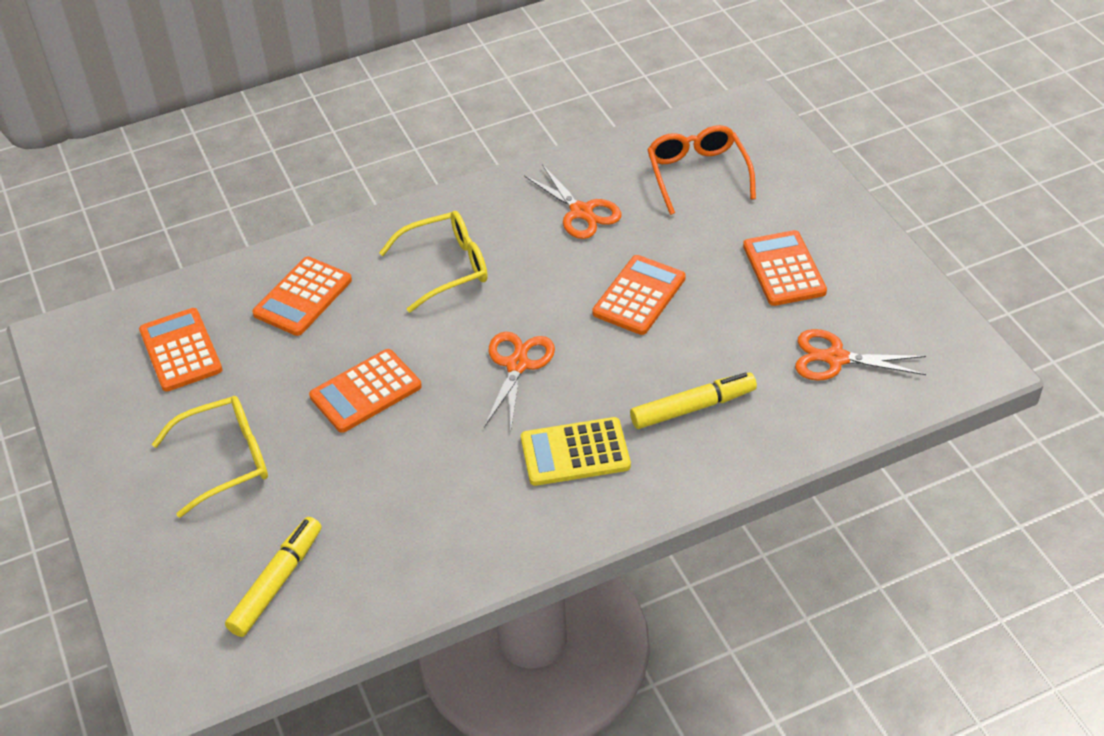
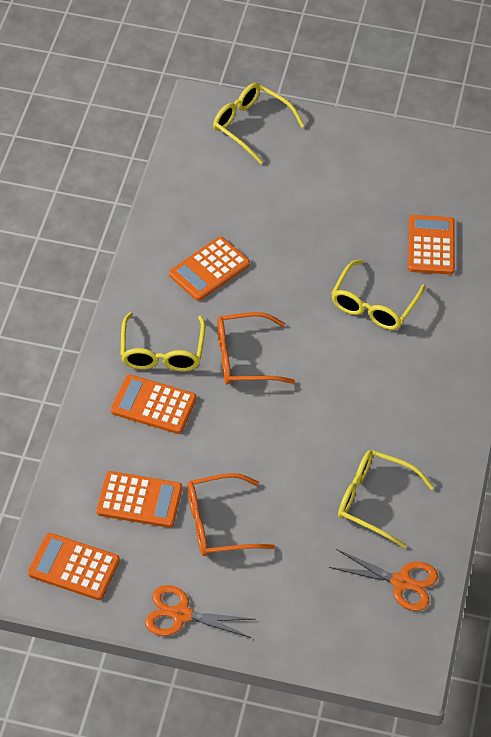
orange glasses: 1 -> 2
orange scissors: 3 -> 2
yellow calculator: 1 -> 0
yellow glasses: 2 -> 4
yellow marker: 2 -> 0

